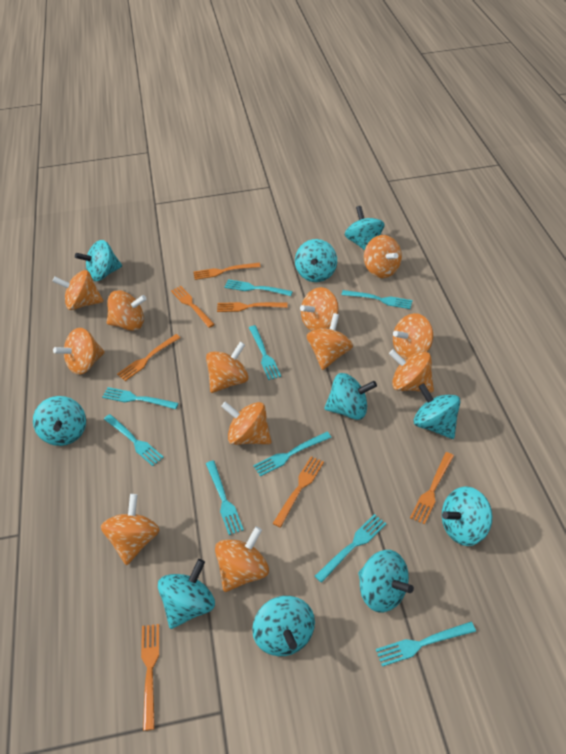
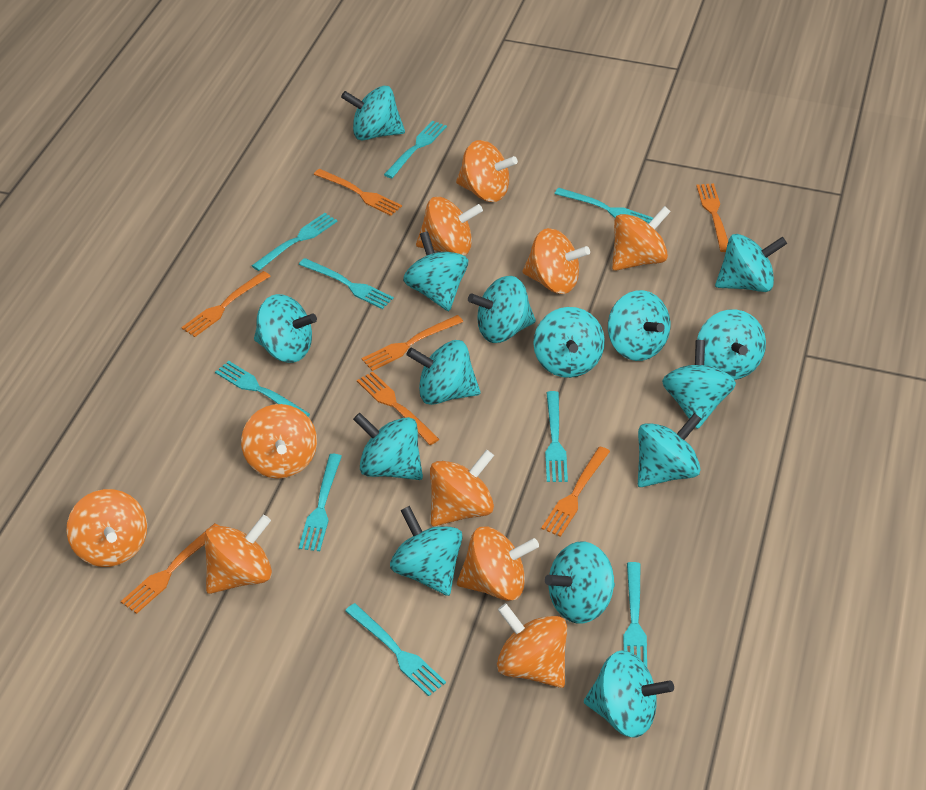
orange spinning top: 12 -> 10
turquoise spinning top: 10 -> 15

